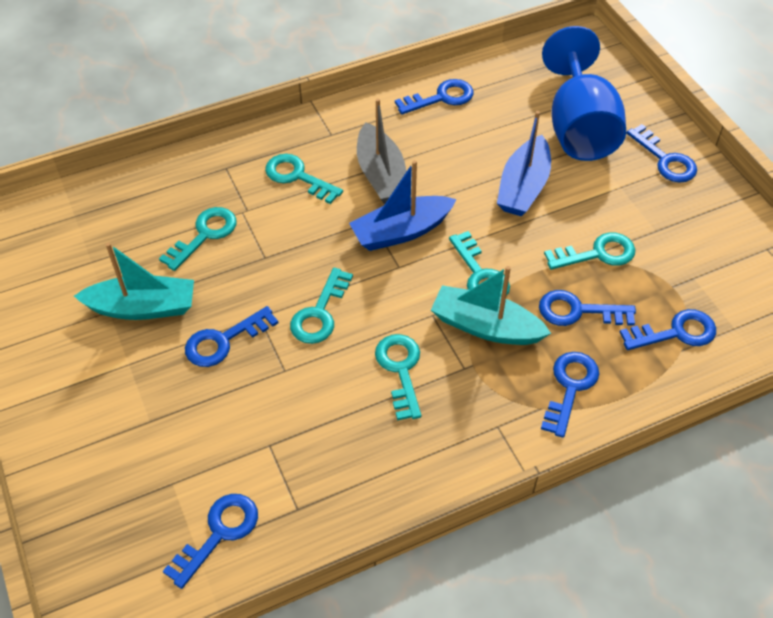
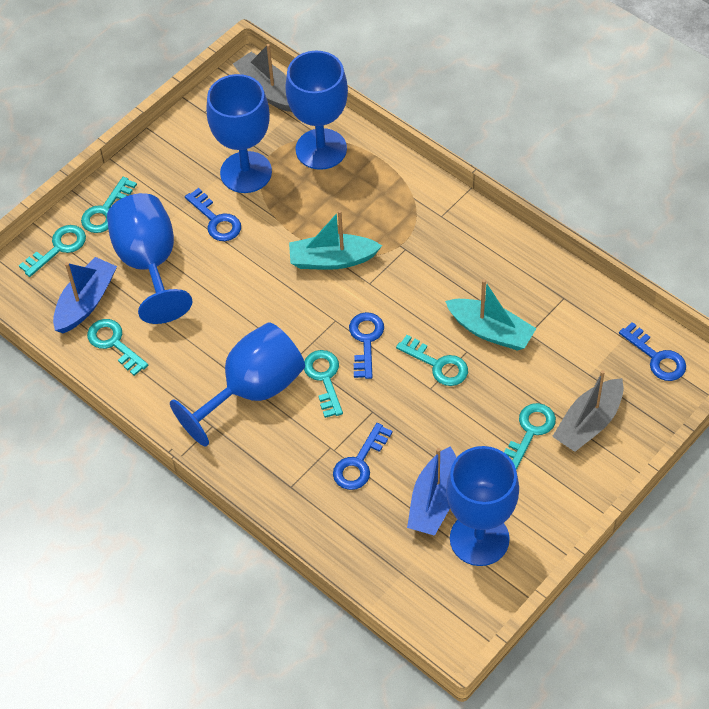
blue goblet: 1 -> 5
blue key: 7 -> 4
grey boat: 1 -> 2

